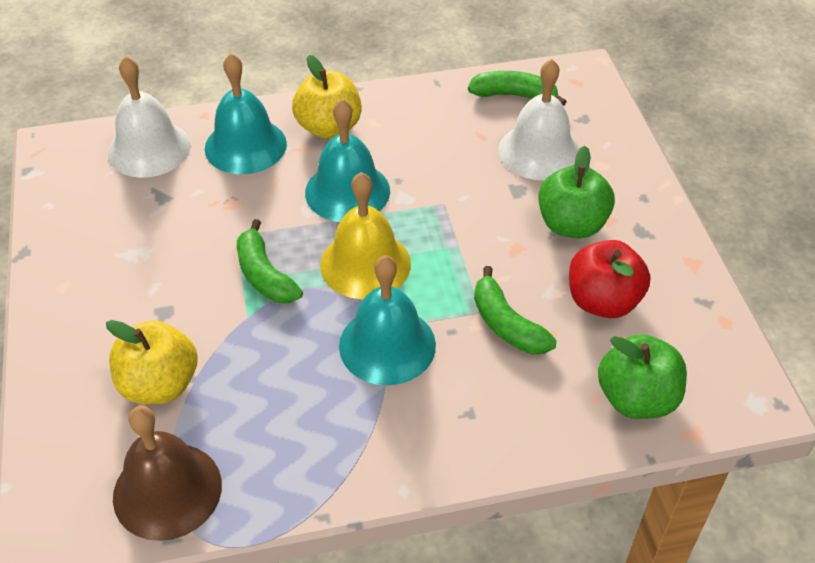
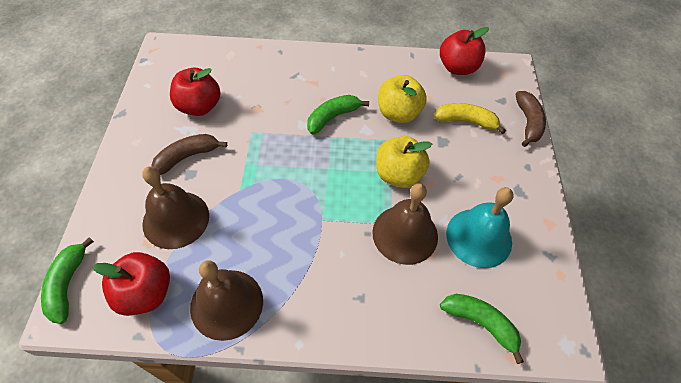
brown banana: 0 -> 2
brown bell: 1 -> 3
green apple: 2 -> 0
red apple: 1 -> 3
turquoise bell: 3 -> 1
white bell: 2 -> 0
yellow banana: 0 -> 1
yellow bell: 1 -> 0

